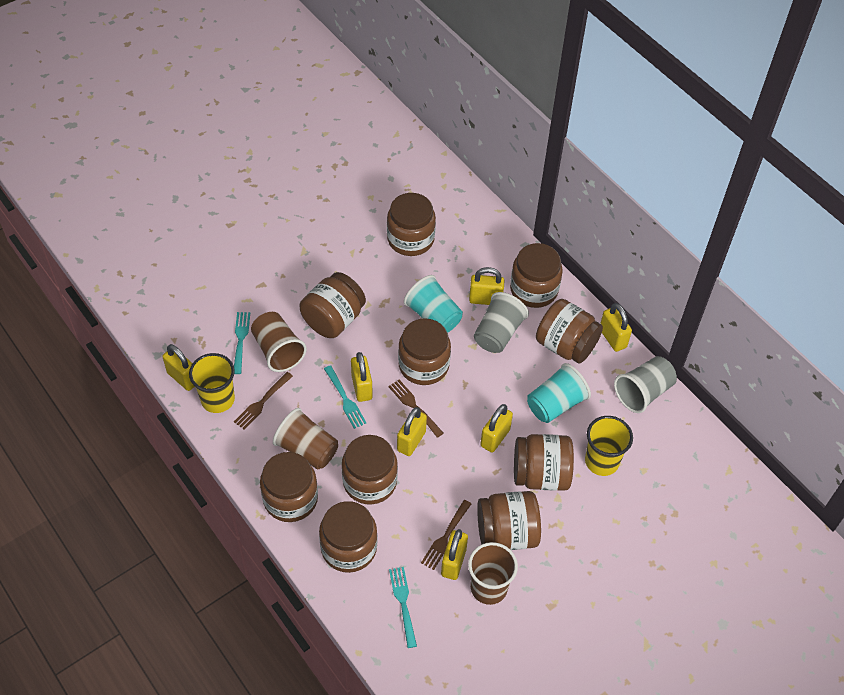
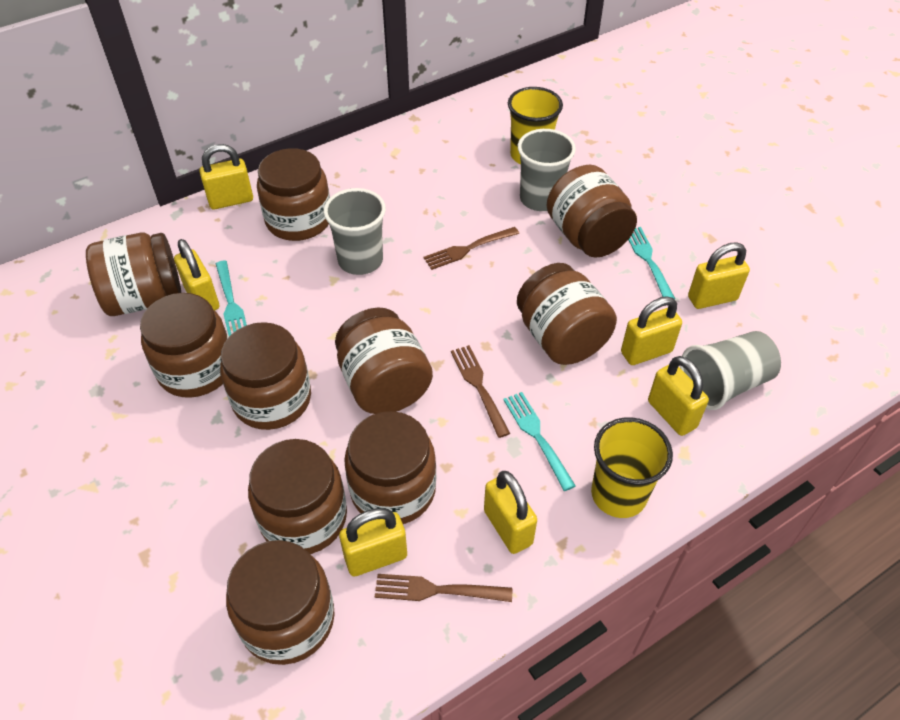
brown cup: 3 -> 0
grey cup: 2 -> 3
turquoise cup: 2 -> 0

